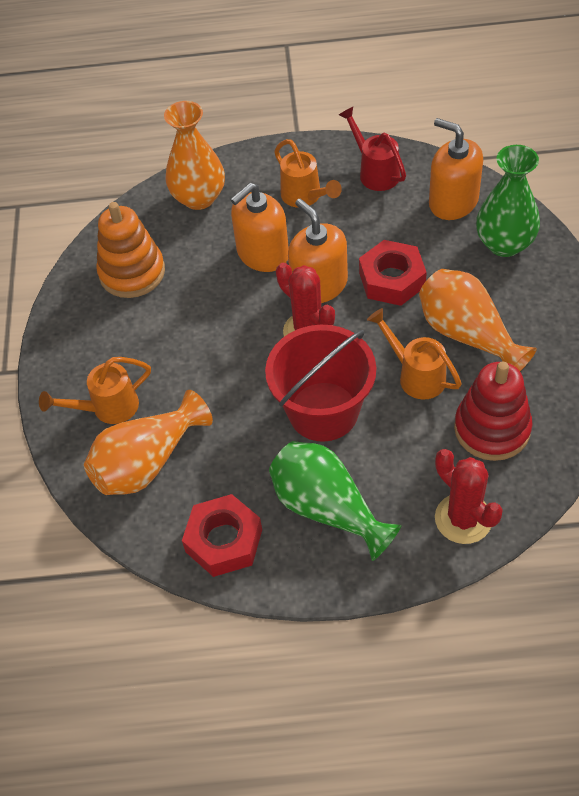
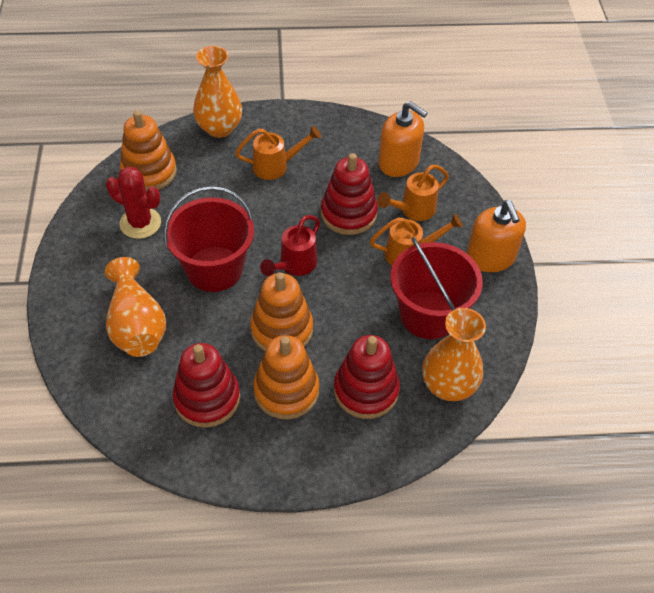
green vase: 2 -> 0
orange soap dispenser: 3 -> 2
orange stacking toy: 1 -> 3
red bucket: 1 -> 2
red cactus: 2 -> 1
red nut: 2 -> 0
red stacking toy: 1 -> 3

